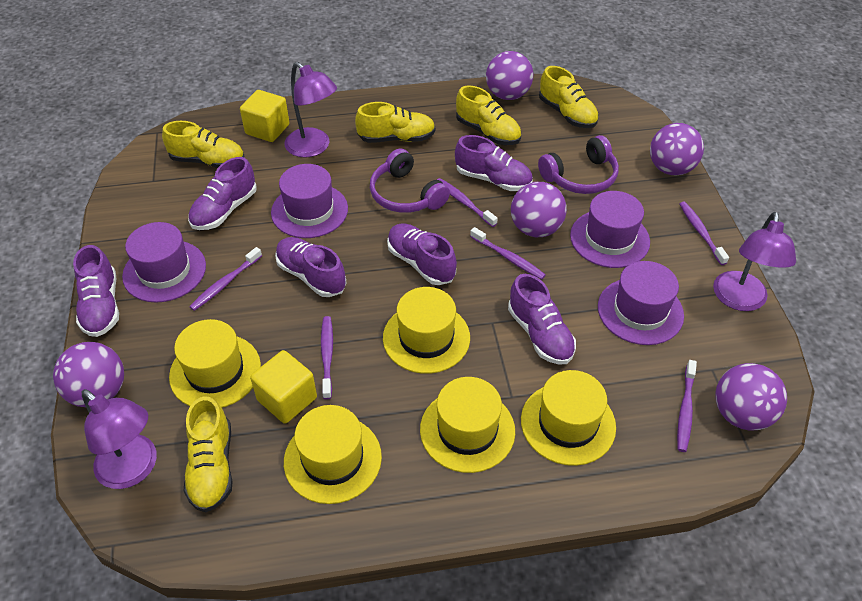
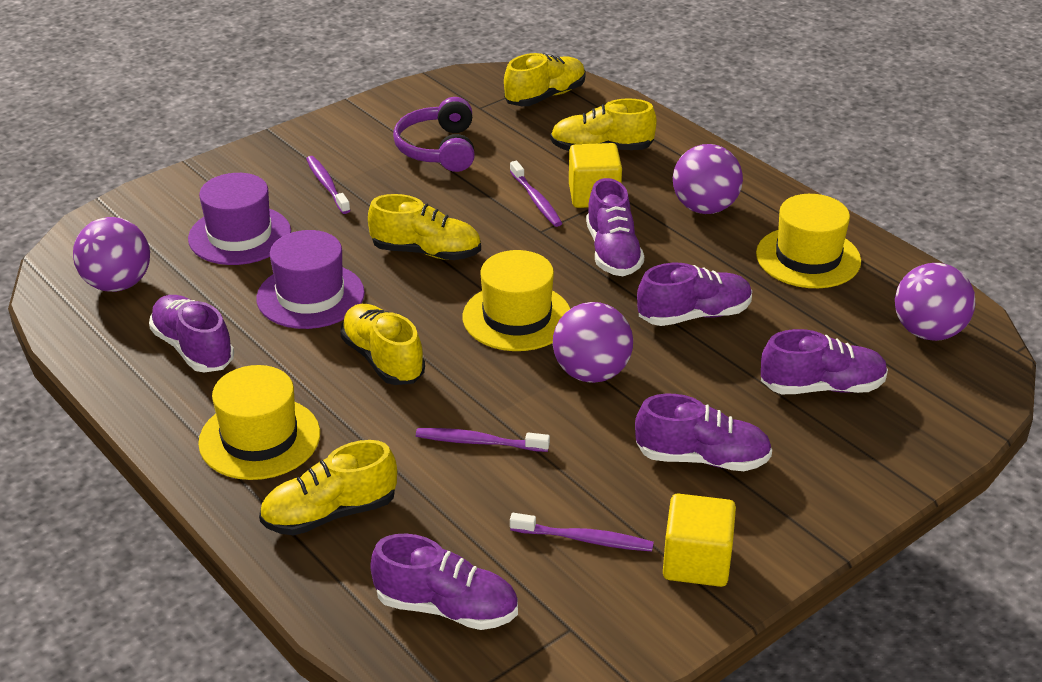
purple ball: 5 -> 4
purple hat: 4 -> 2
purple headphones: 2 -> 1
purple lamp: 3 -> 0
purple toothbrush: 6 -> 4
yellow hat: 5 -> 3

